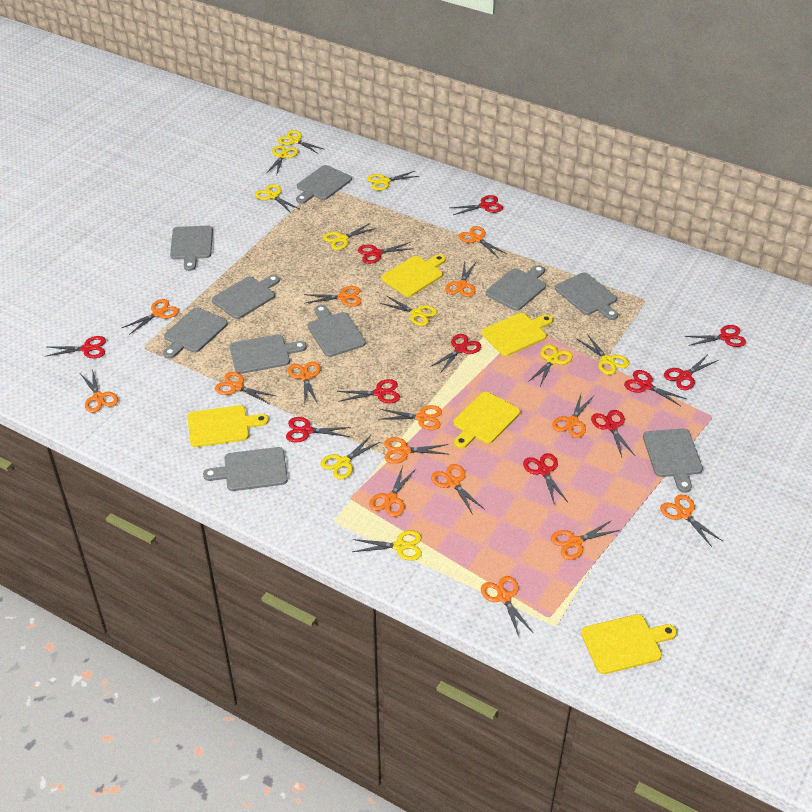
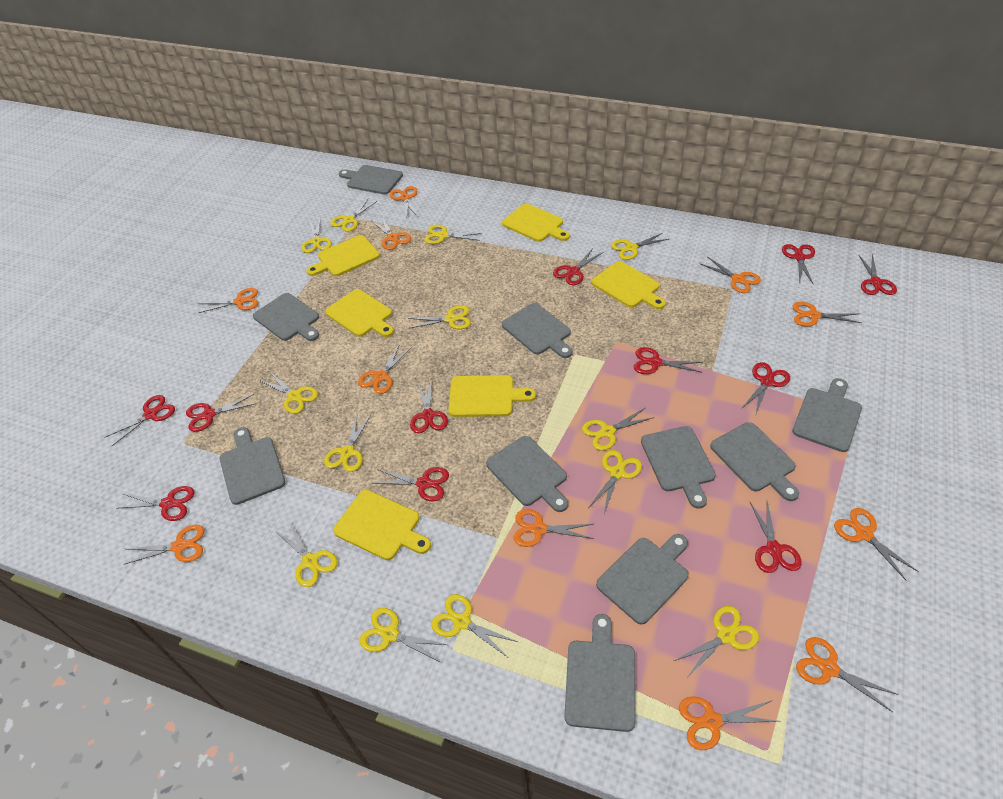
orange scissors: 15 -> 11
yellow cutting board: 5 -> 6
yellow scissors: 10 -> 13

